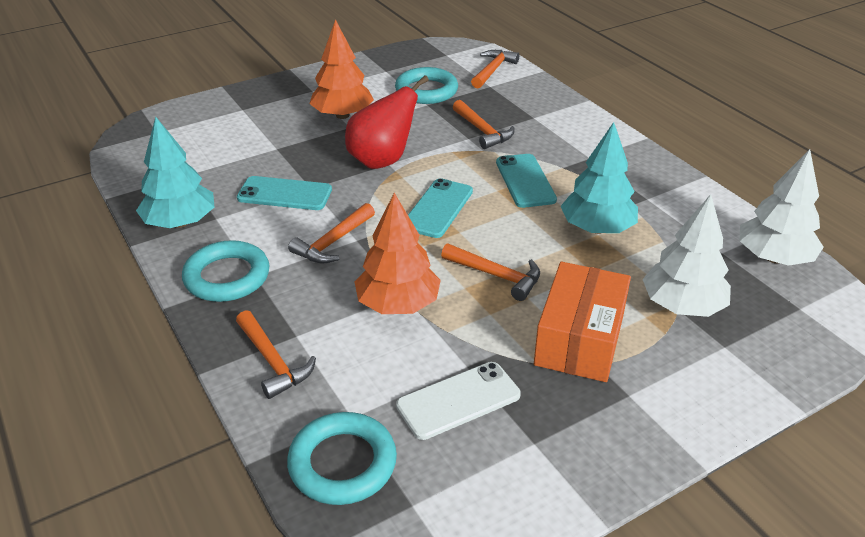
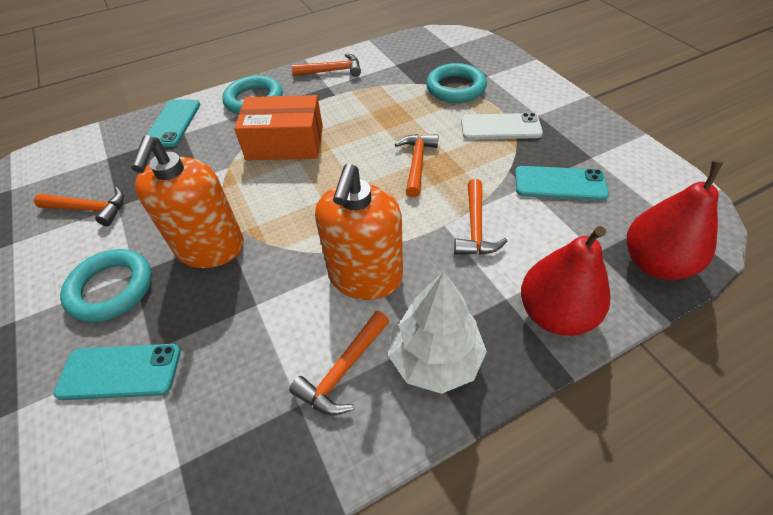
orange soap dispenser: 0 -> 2
orange tree: 2 -> 0
red pear: 1 -> 2
turquoise tree: 2 -> 0
white tree: 2 -> 1

